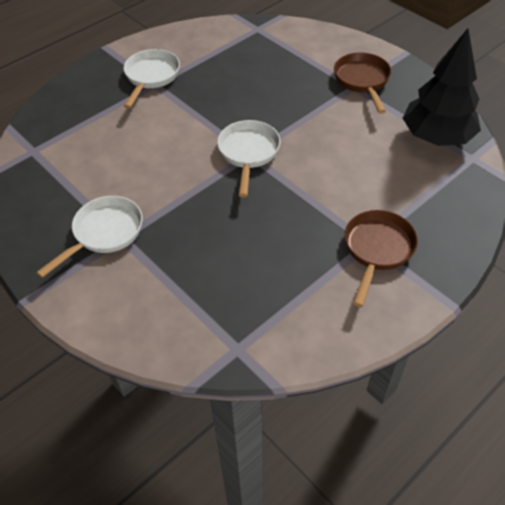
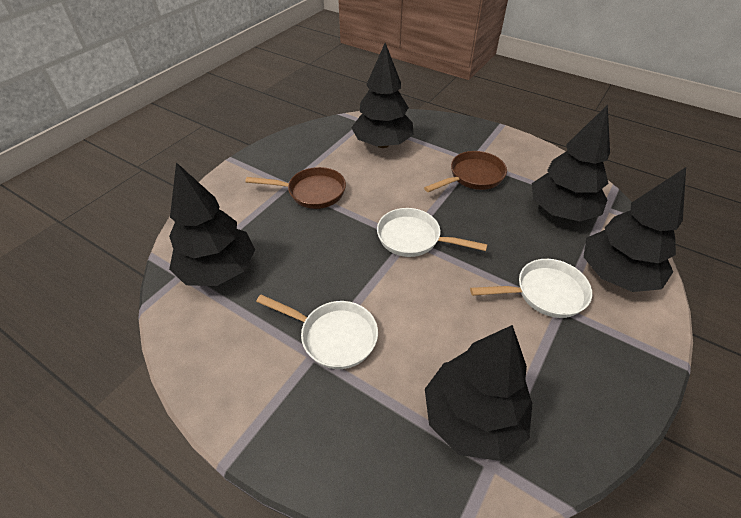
black tree: 1 -> 5

